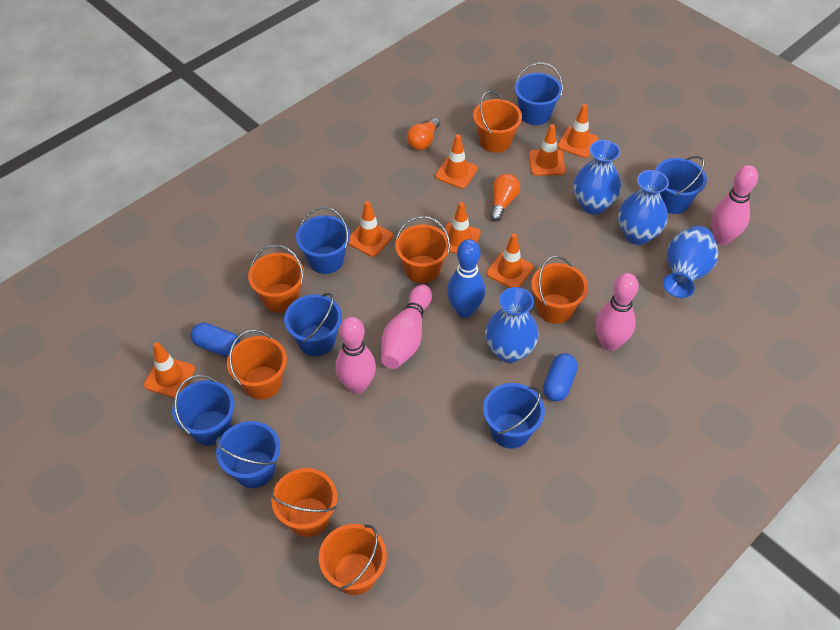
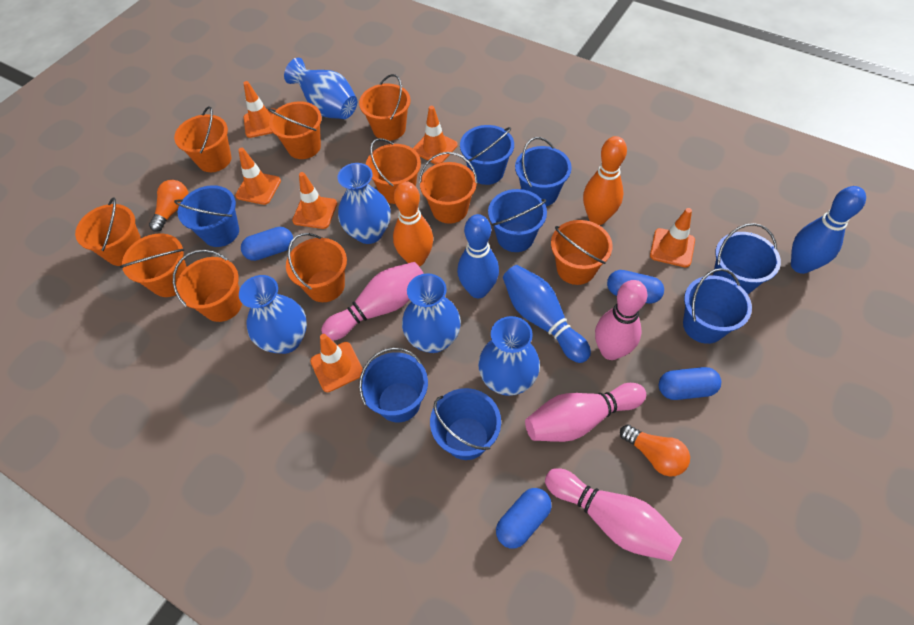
blue bowling pin: 1 -> 3
blue bucket: 7 -> 8
blue capsule: 2 -> 4
blue vase: 4 -> 5
orange bowling pin: 0 -> 2
orange bucket: 7 -> 10
orange traffic cone: 7 -> 6

